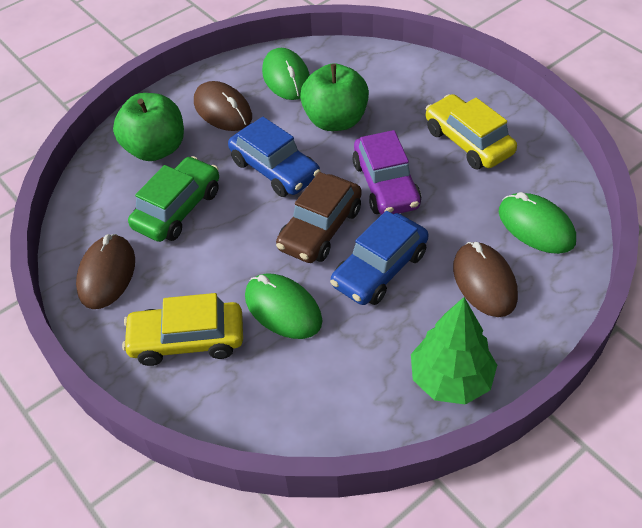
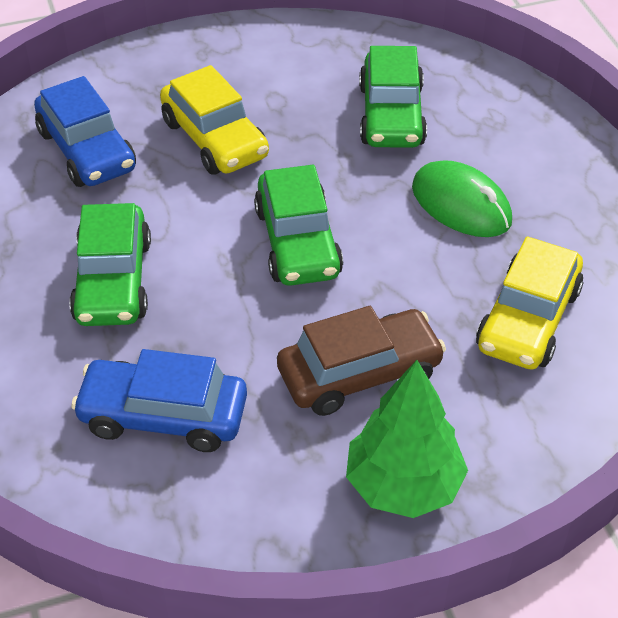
brown mouse: 3 -> 0
green apple: 2 -> 0
green car: 1 -> 3
green mouse: 3 -> 1
purple car: 1 -> 0

